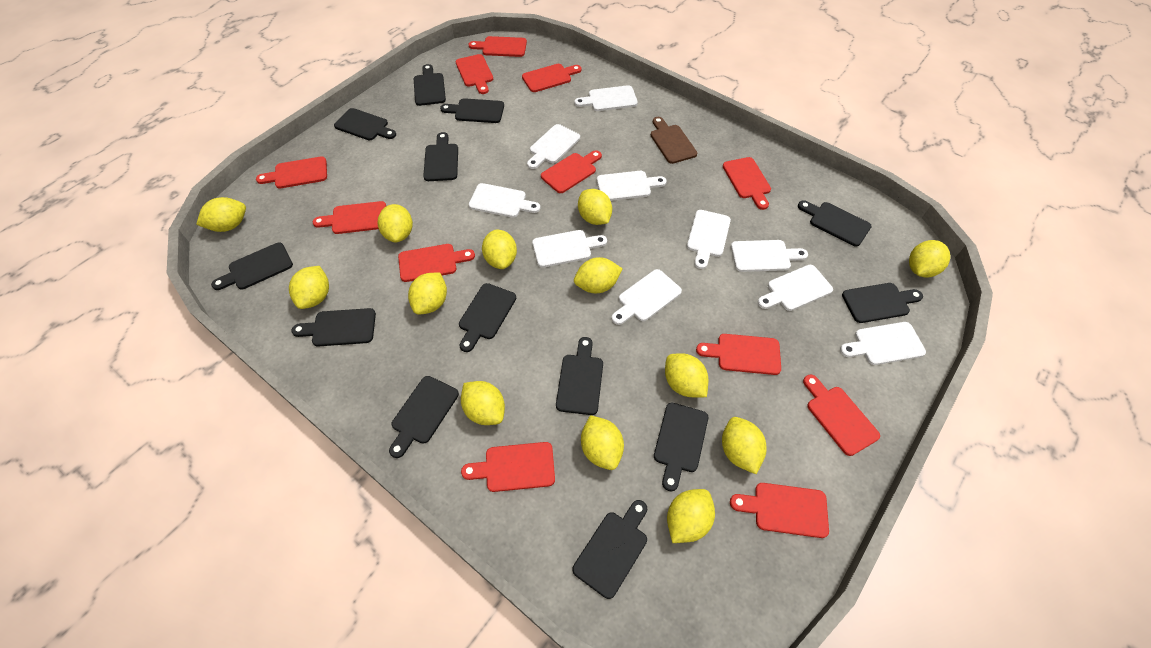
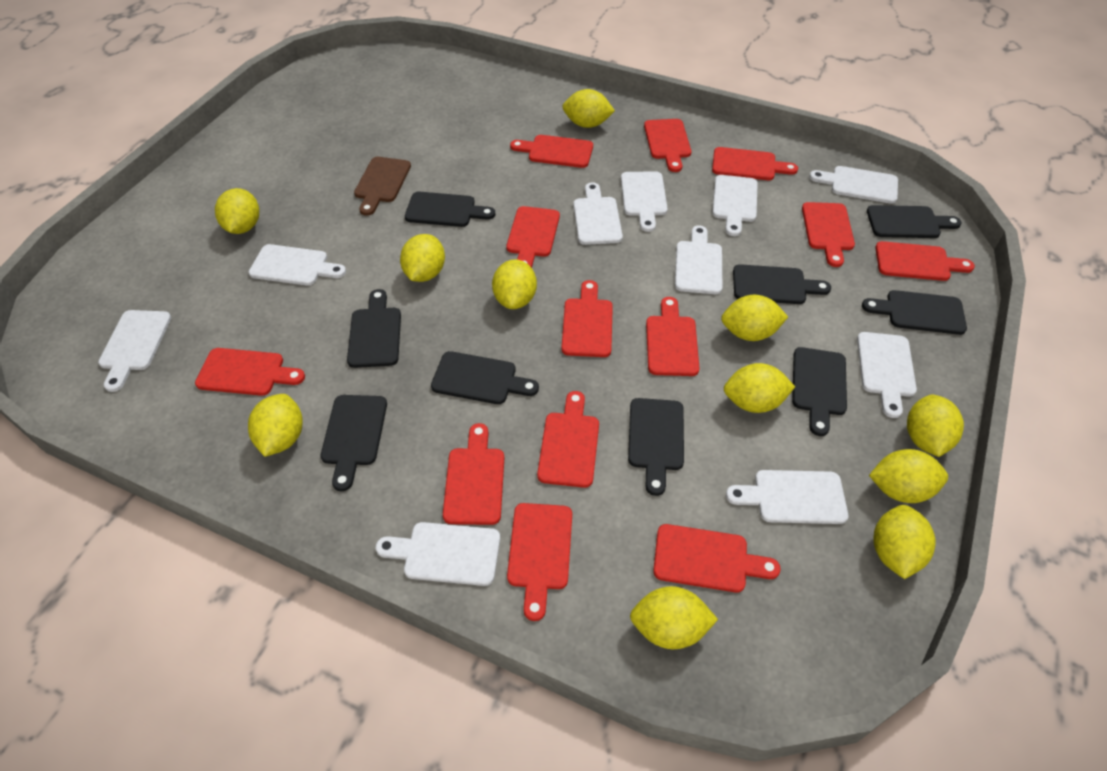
black cutting board: 13 -> 9
red cutting board: 12 -> 13
yellow lemon: 13 -> 11

